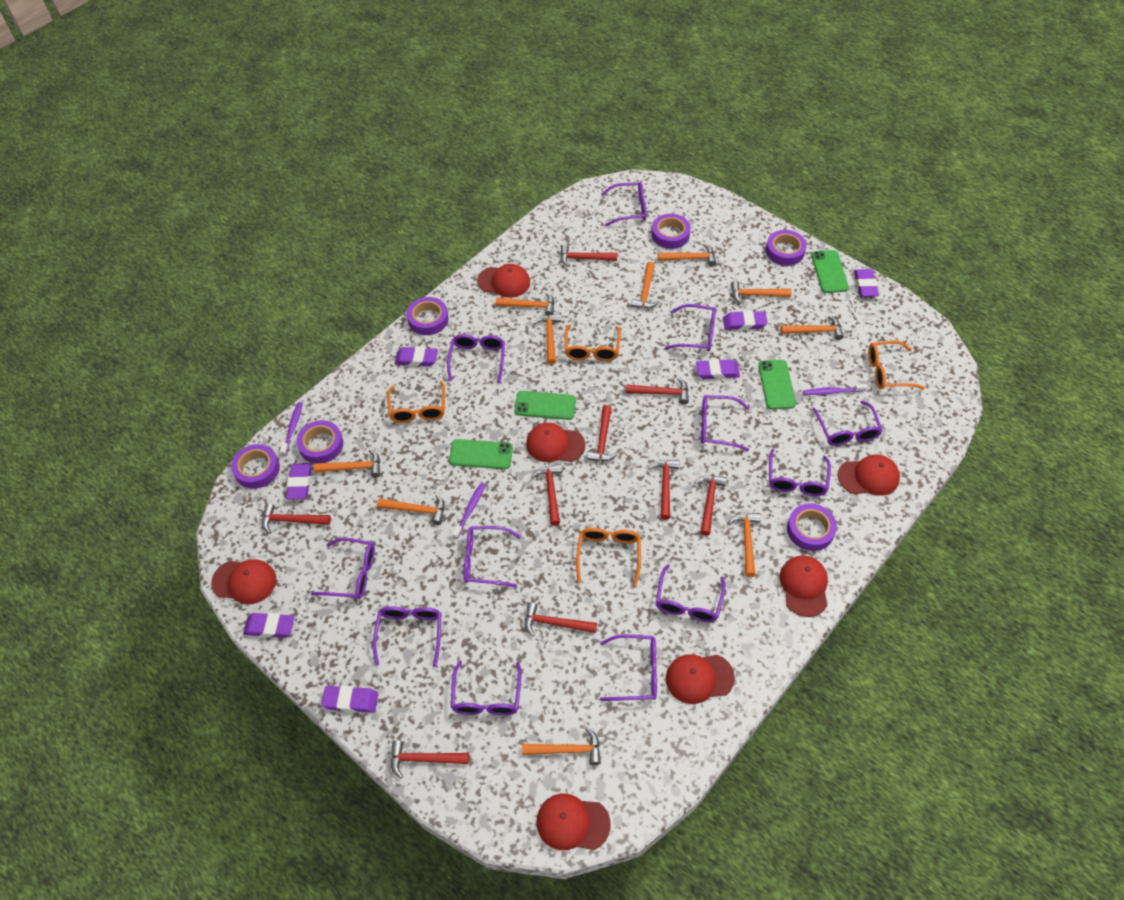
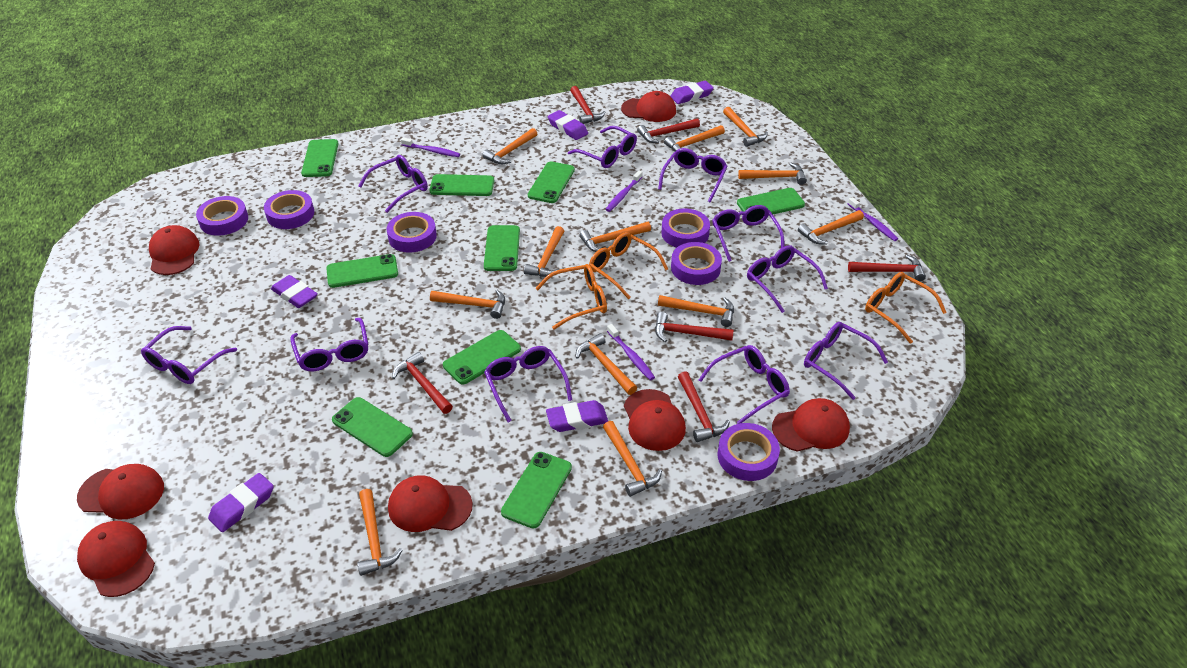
green phone: 4 -> 9
orange glasses: 4 -> 3
orange hammer: 10 -> 12
purple eraser: 7 -> 5
purple glasses: 12 -> 10
purple toothbrush: 3 -> 4
red hammer: 9 -> 6

